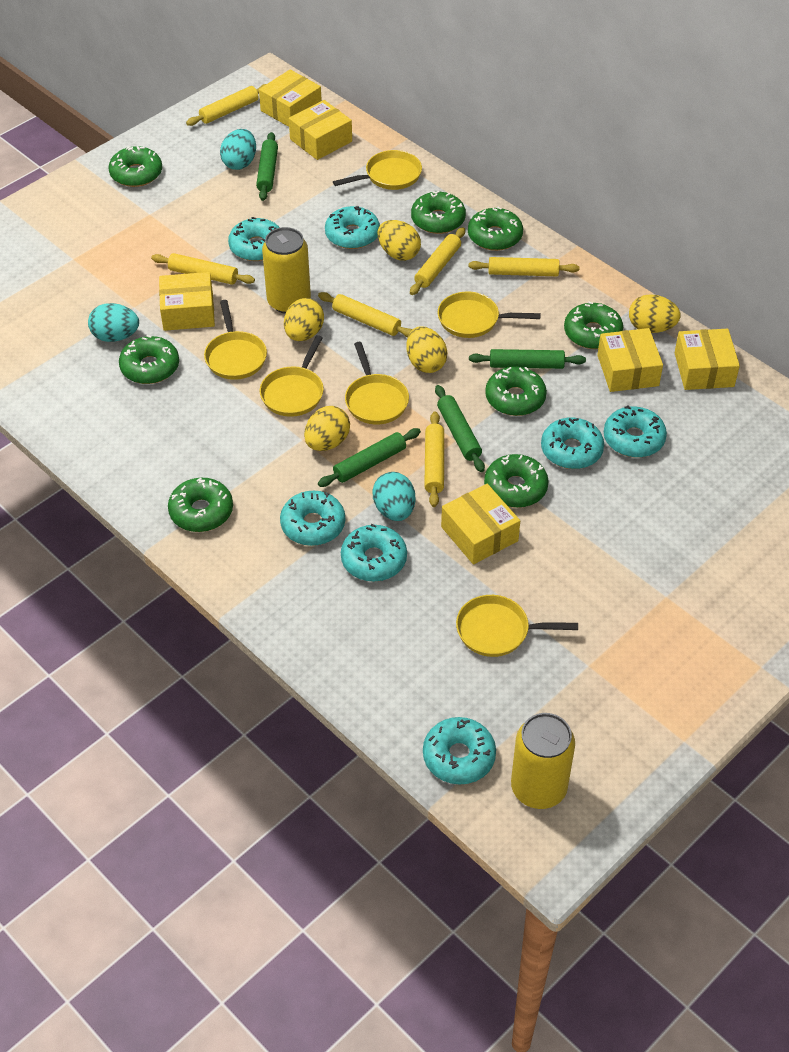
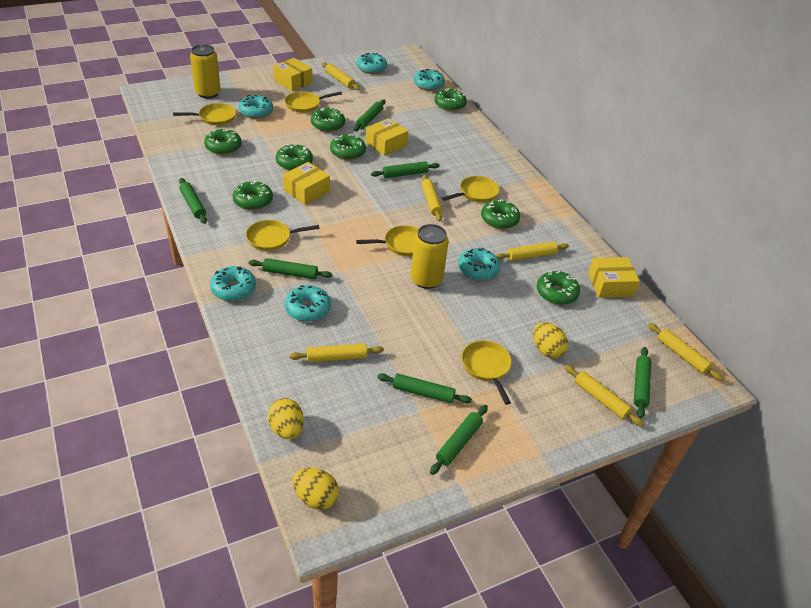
green rolling pin: 4 -> 7
turquoise donut: 7 -> 6
turquoise egg: 3 -> 0
yellow box: 6 -> 4
yellow egg: 5 -> 3

